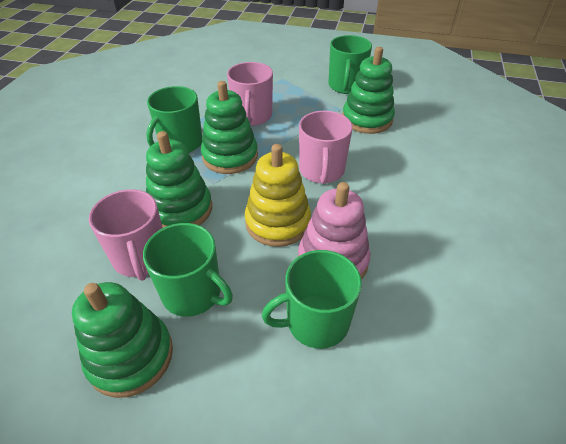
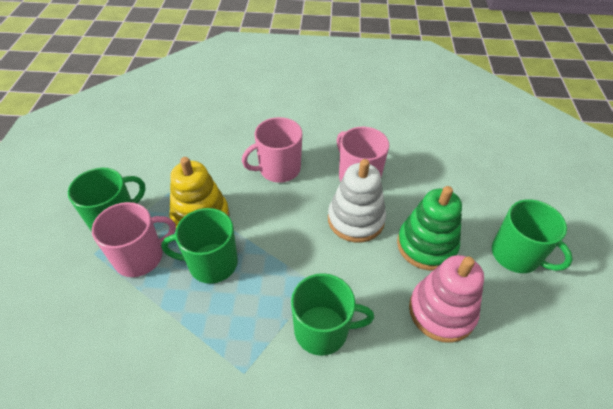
green stacking toy: 4 -> 1
white stacking toy: 0 -> 1

